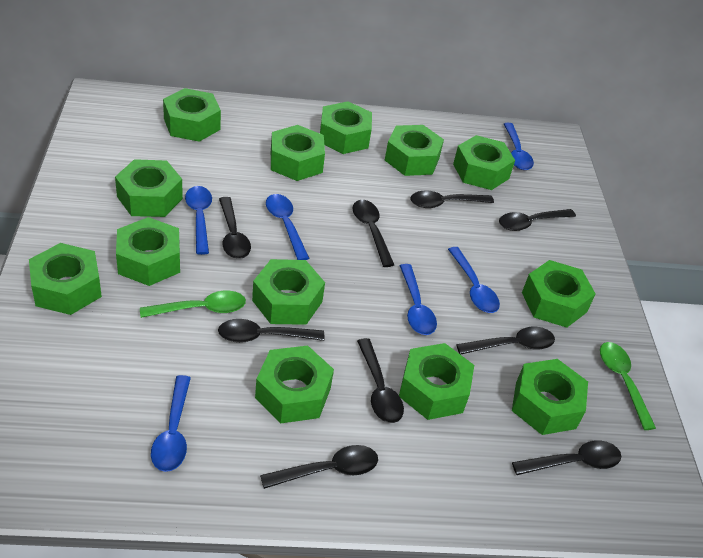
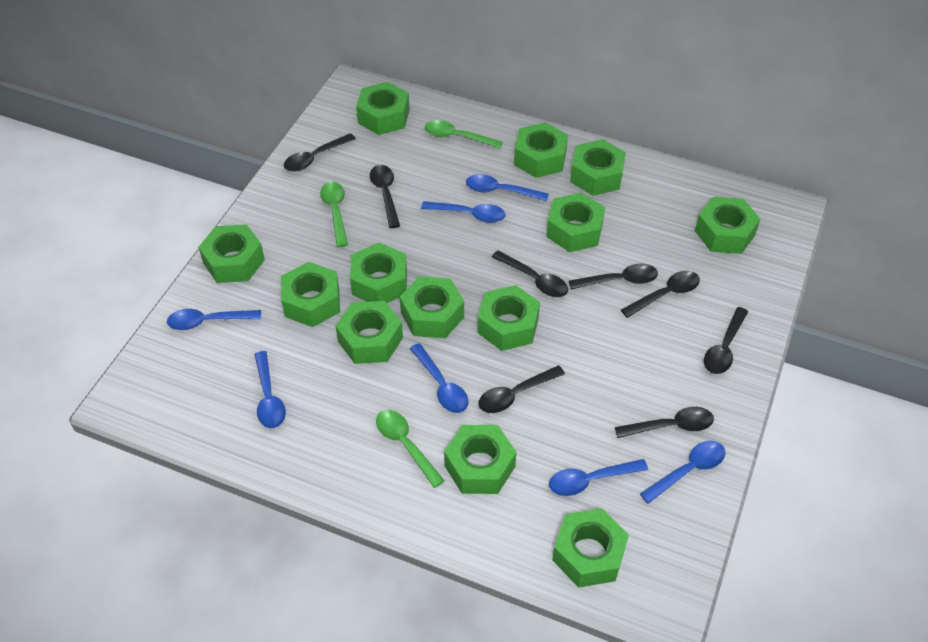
black spoon: 9 -> 8
blue spoon: 6 -> 7
green spoon: 2 -> 3

